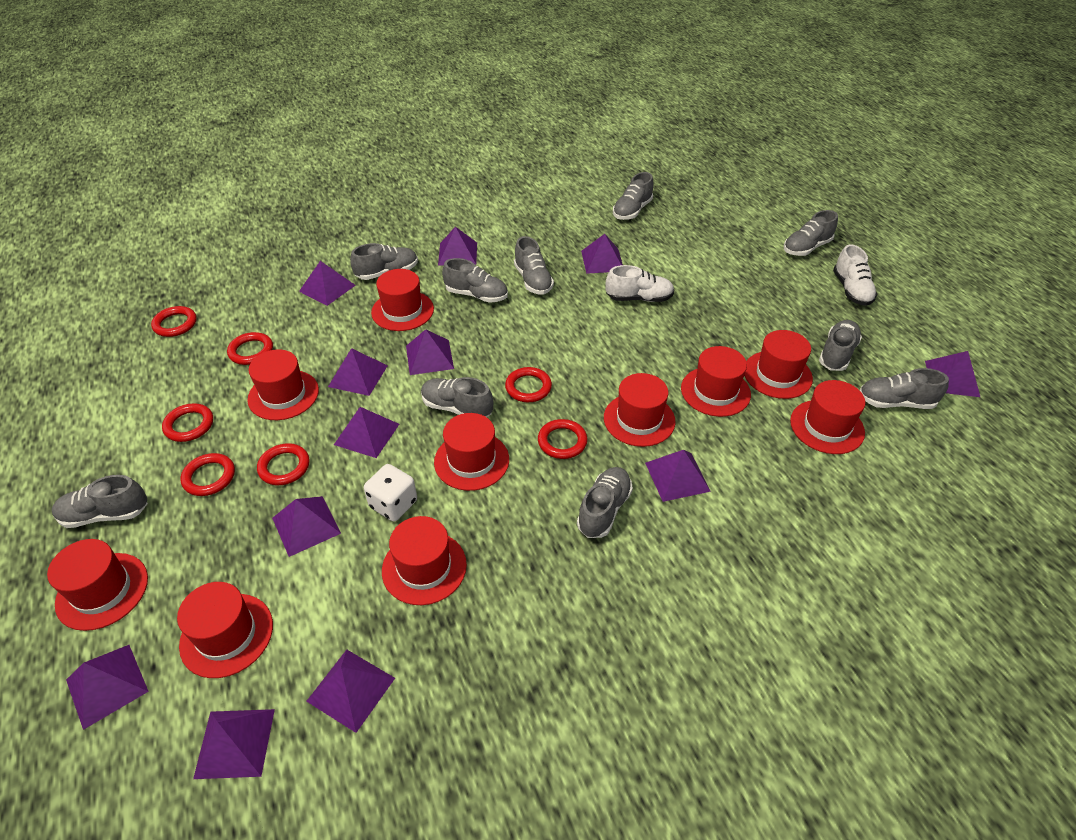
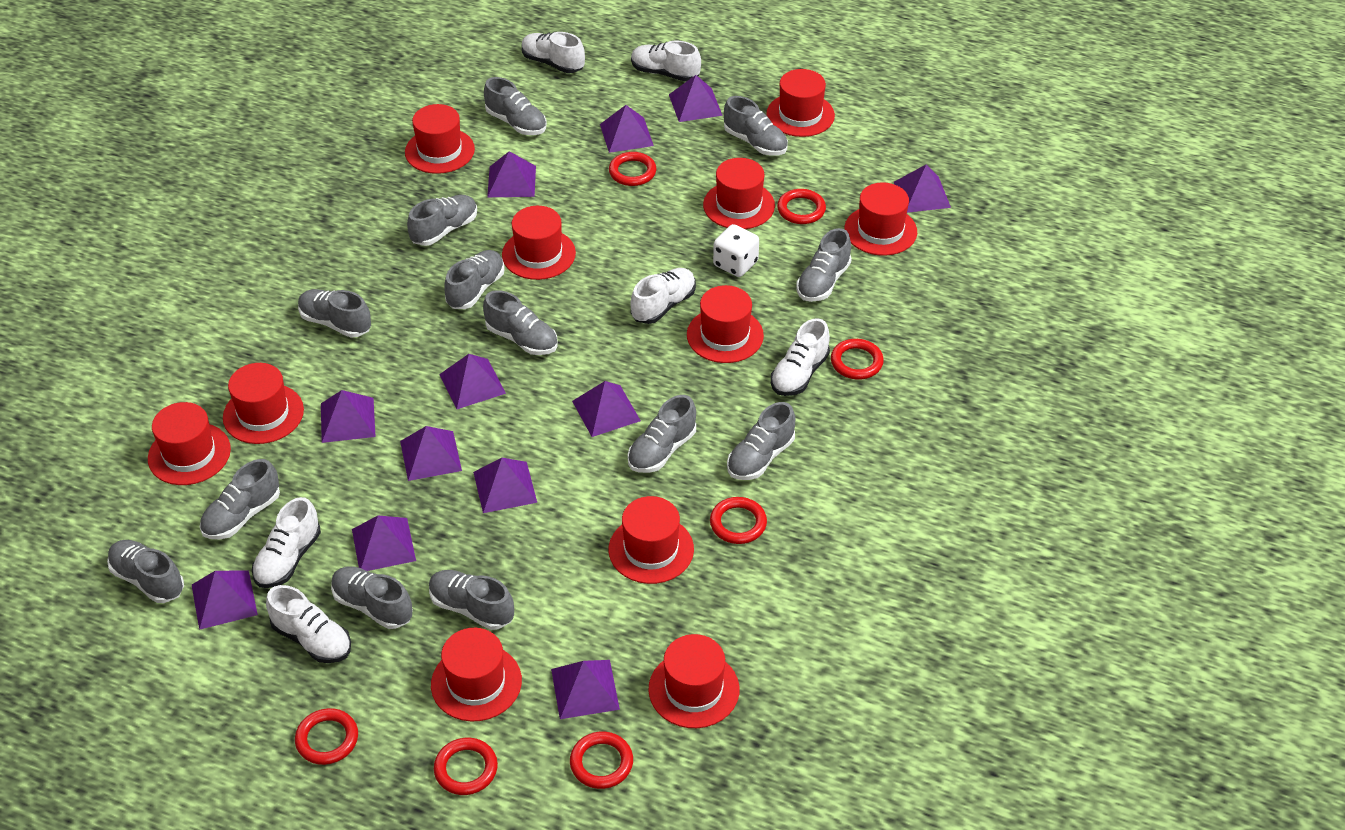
grey shoe: 10 -> 13
red hat: 10 -> 11
white shoe: 2 -> 6

